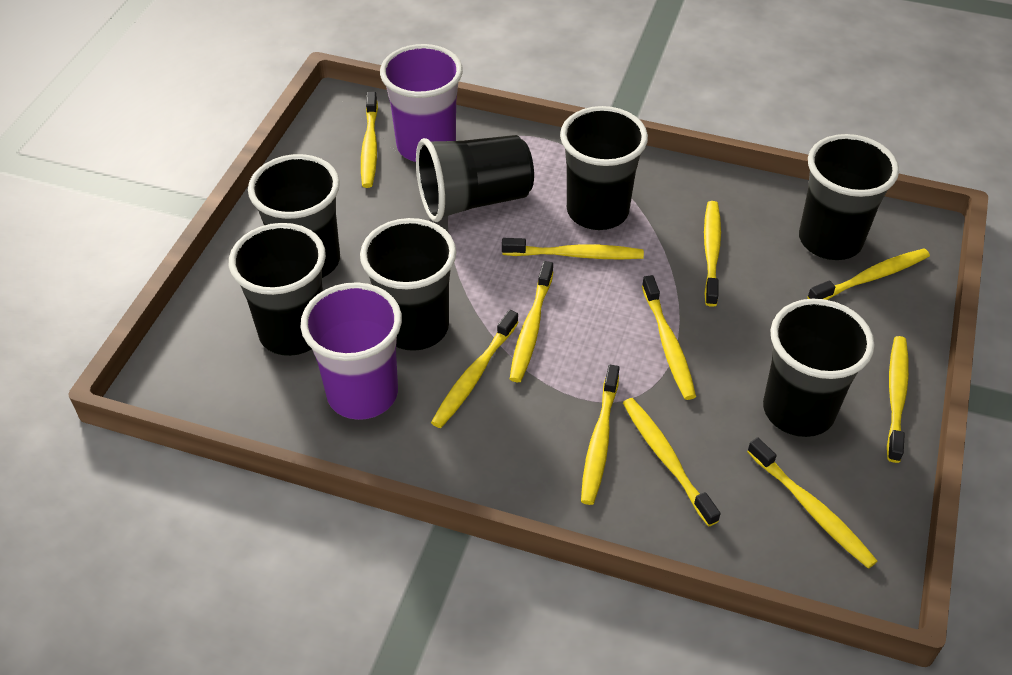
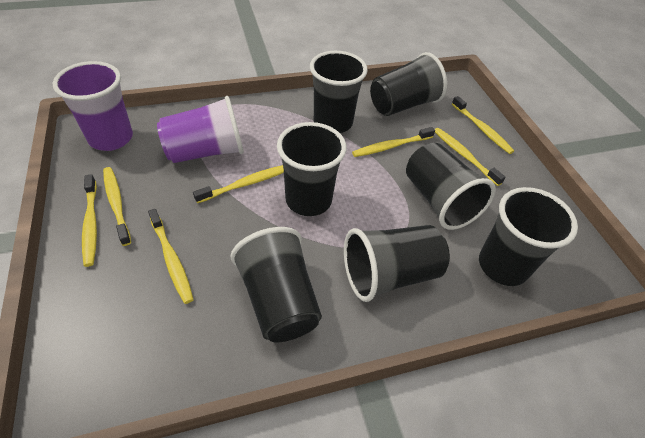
yellow toothbrush: 11 -> 7

